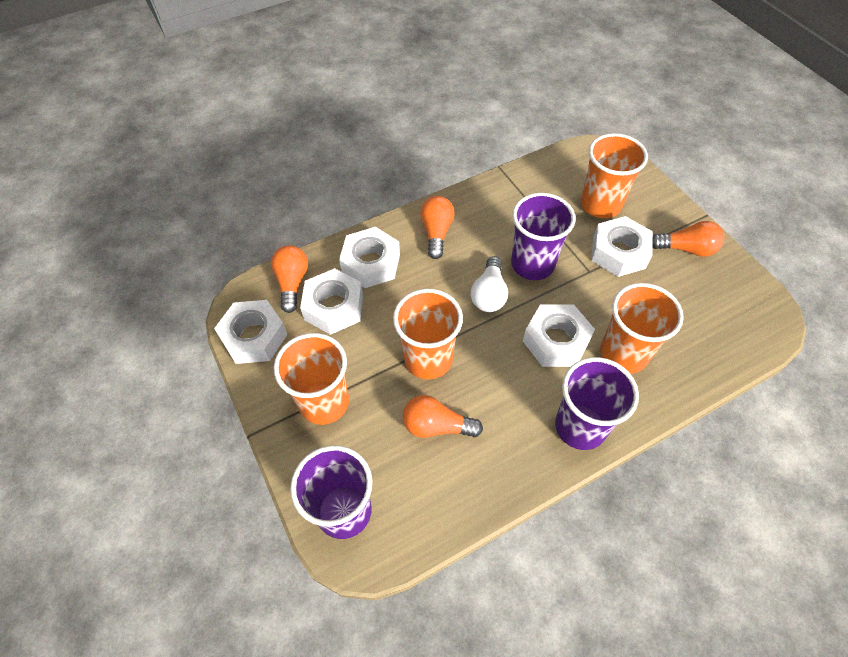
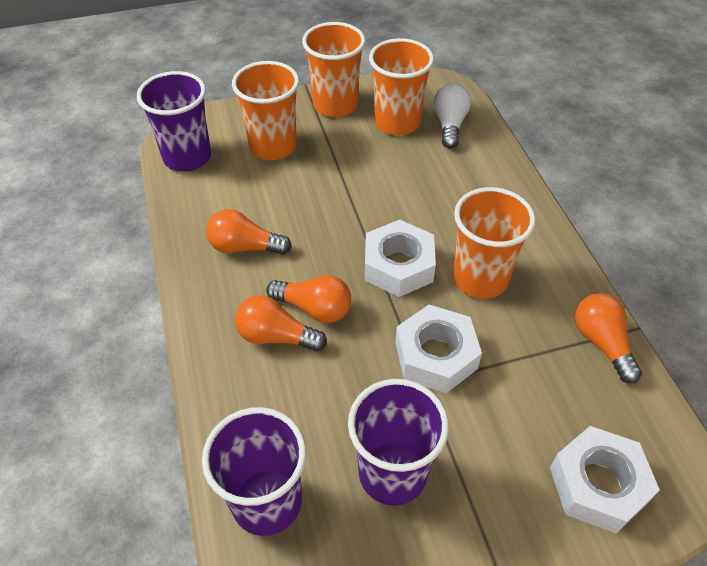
white nut: 5 -> 3

